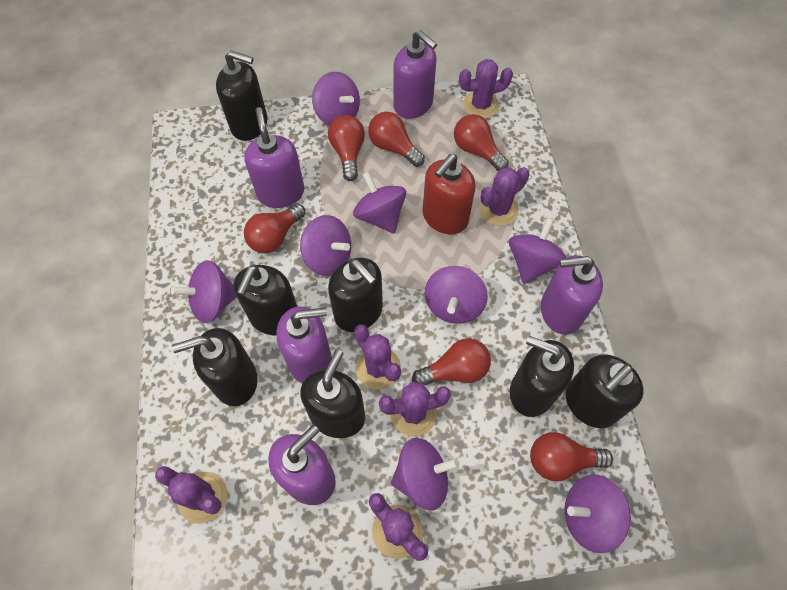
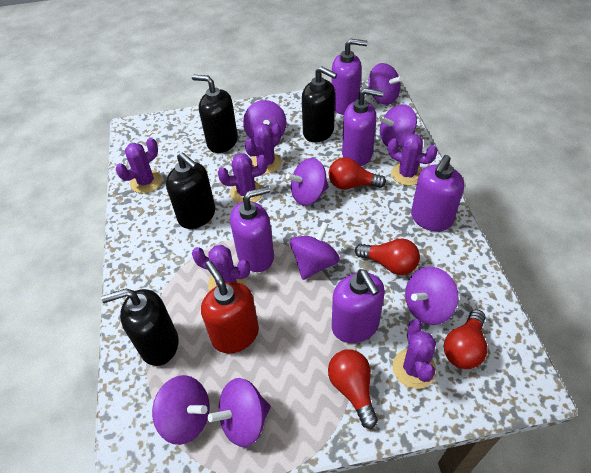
black soap dispenser: 7 -> 4
red light bulb: 6 -> 4

